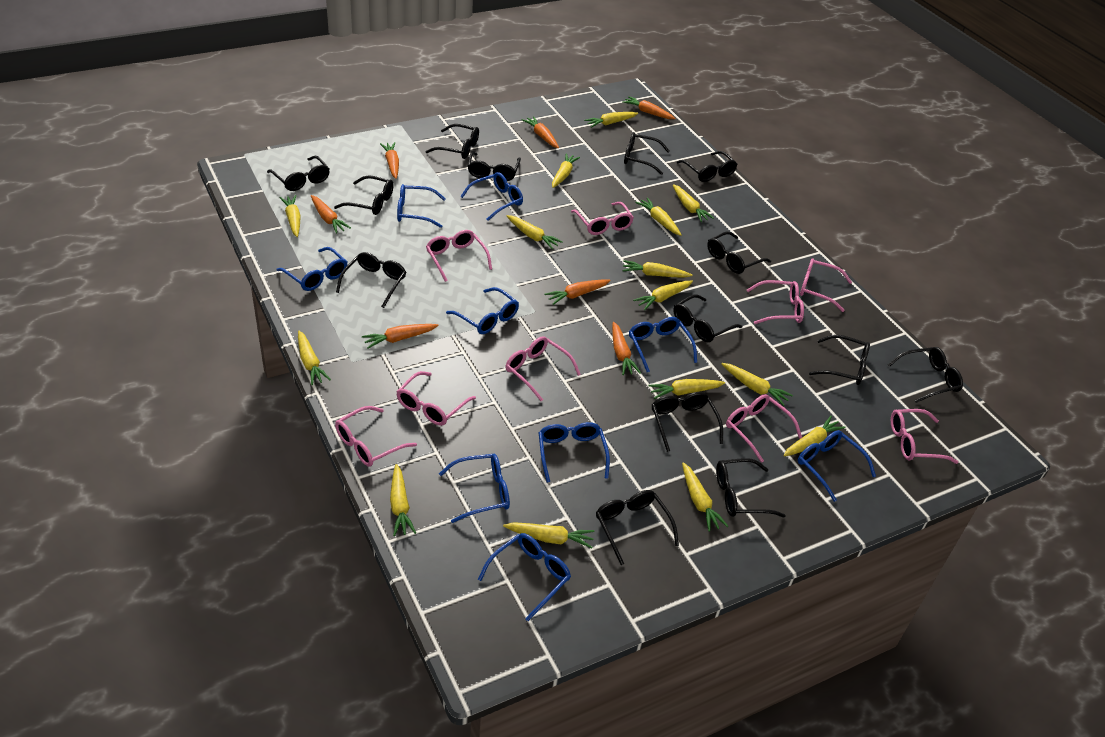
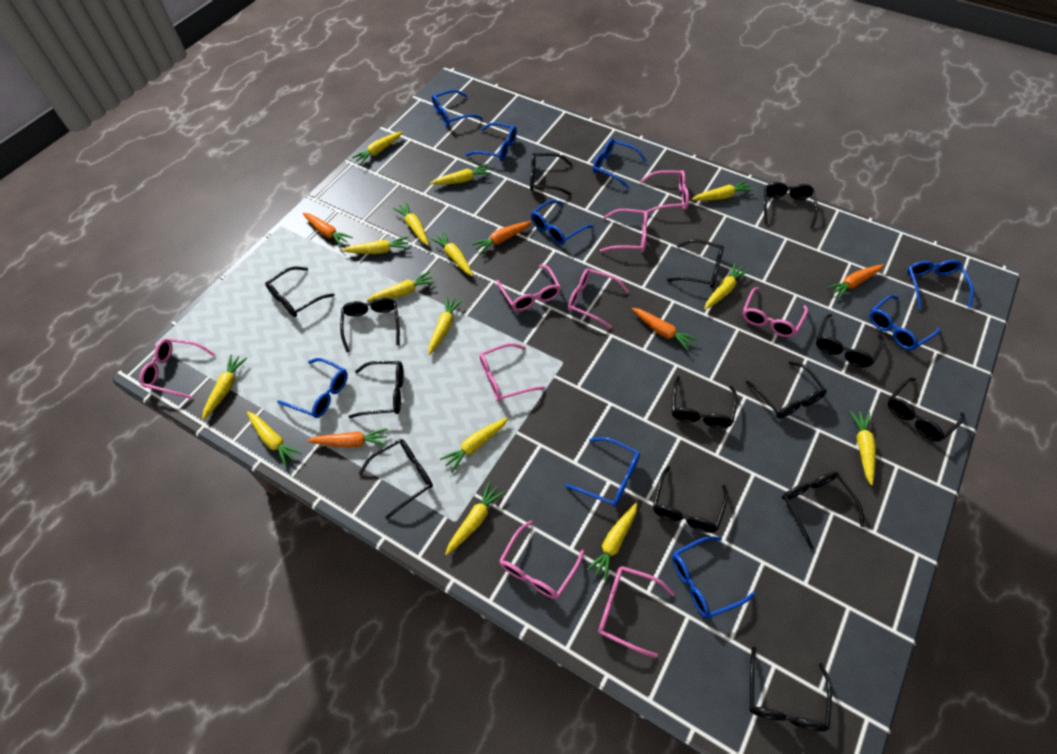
orange carrot: 7 -> 5

